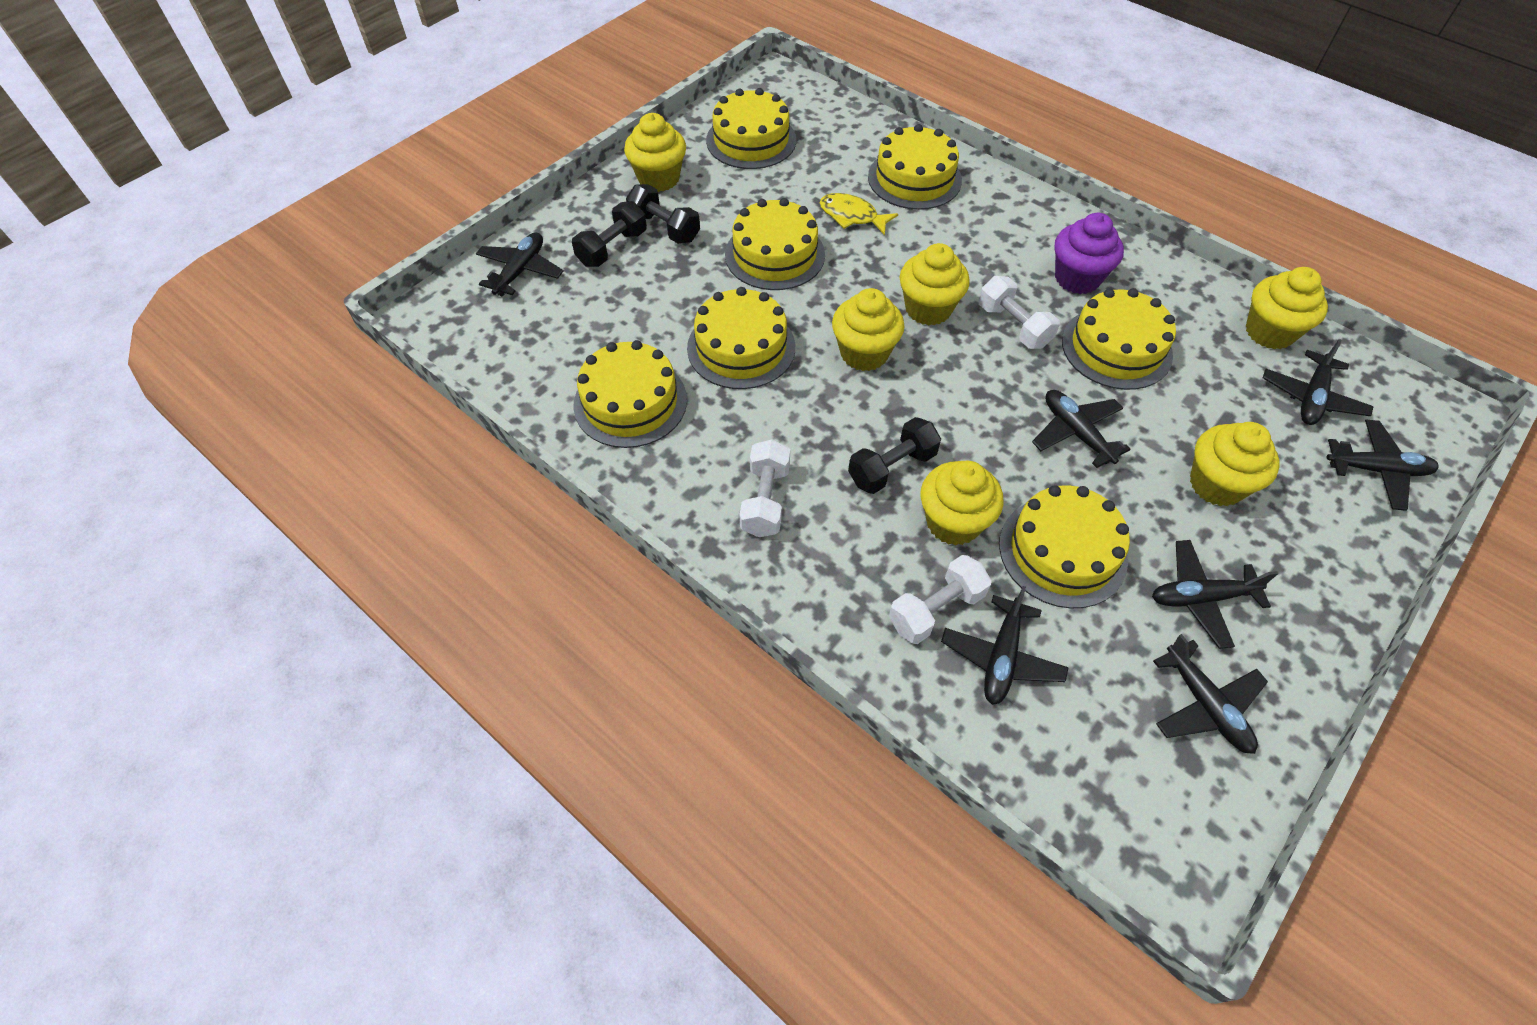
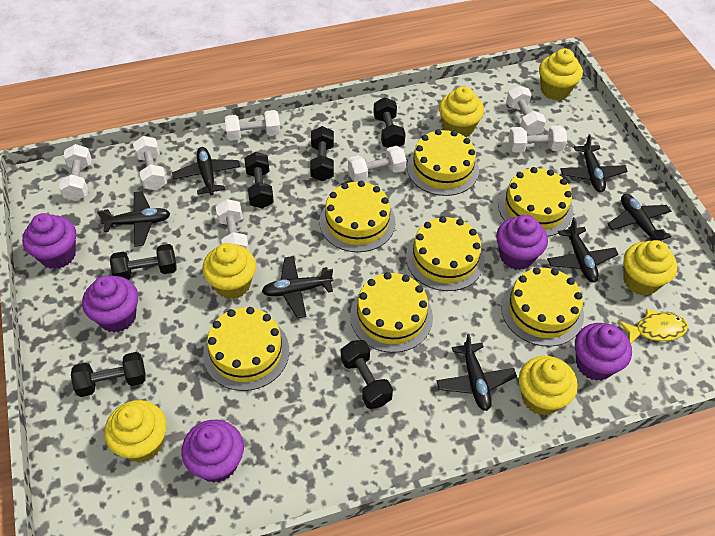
black dumbbell: 3 -> 6
purple cupcake: 1 -> 5
white dumbbell: 3 -> 7

